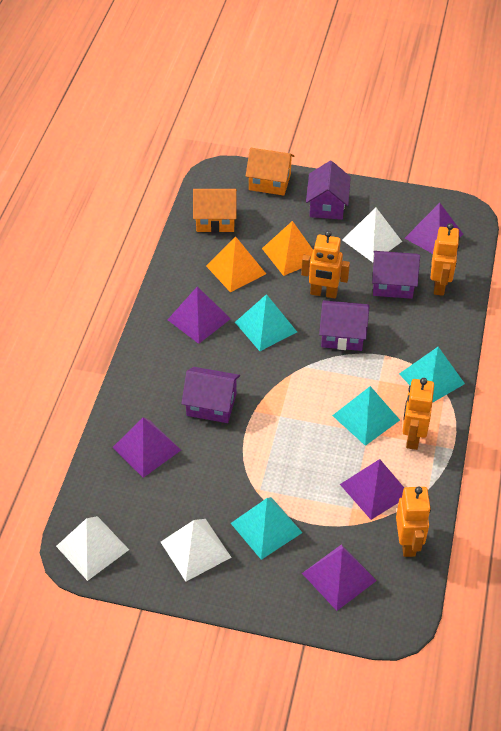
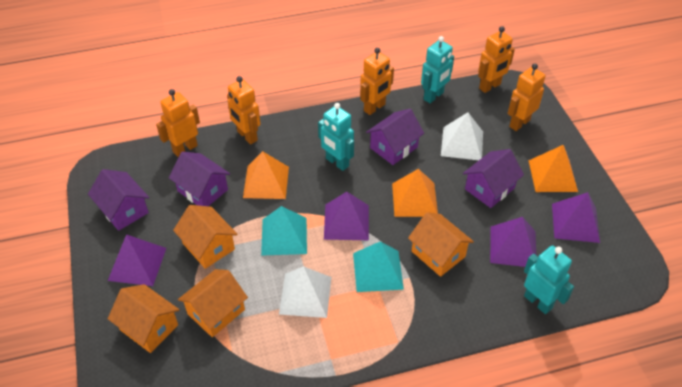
orange house: 2 -> 4
orange pyramid: 2 -> 3
orange robot: 4 -> 5
purple pyramid: 5 -> 4
turquoise pyramid: 4 -> 2
turquoise robot: 0 -> 3
white pyramid: 3 -> 2

